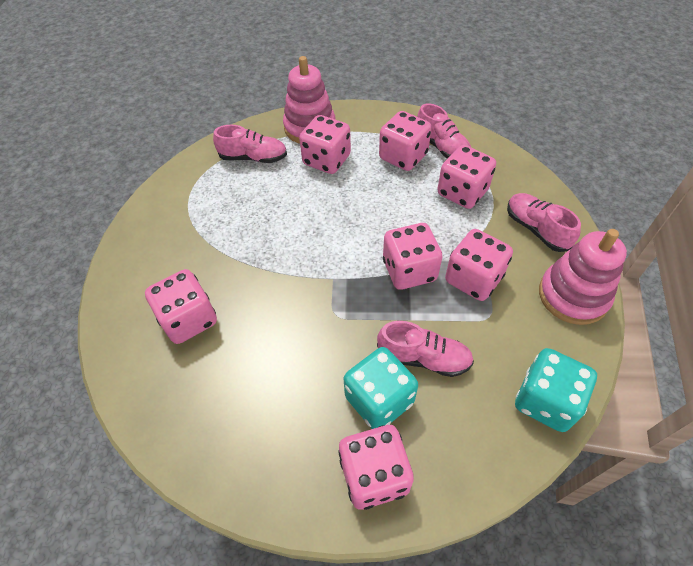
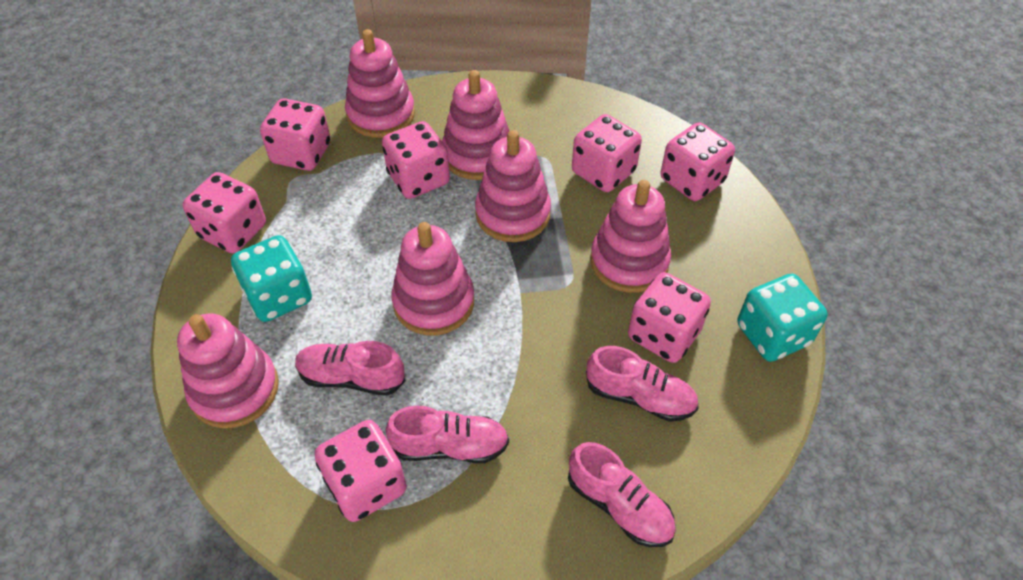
pink stacking toy: 2 -> 6

